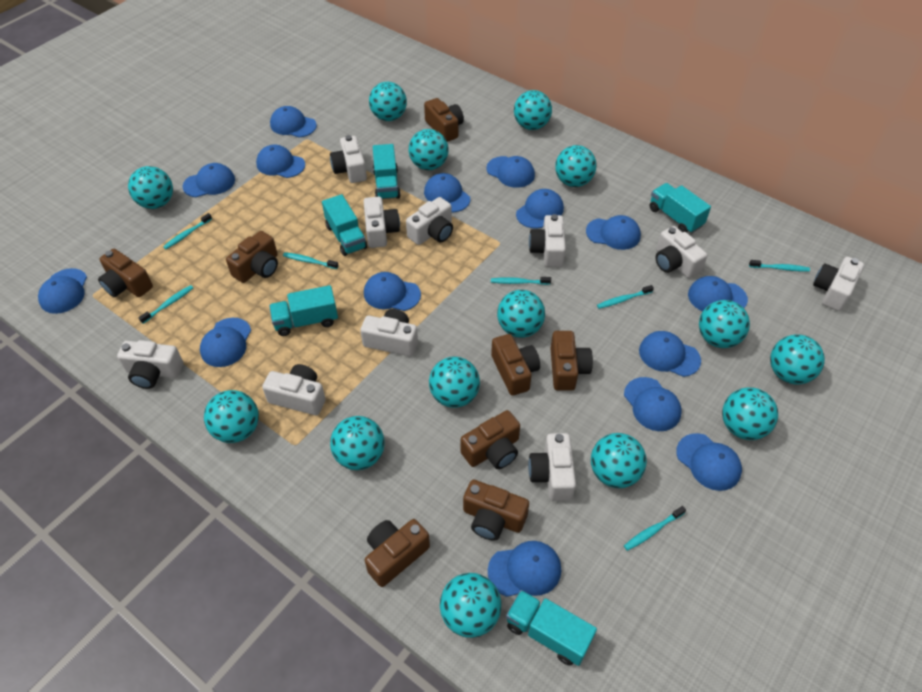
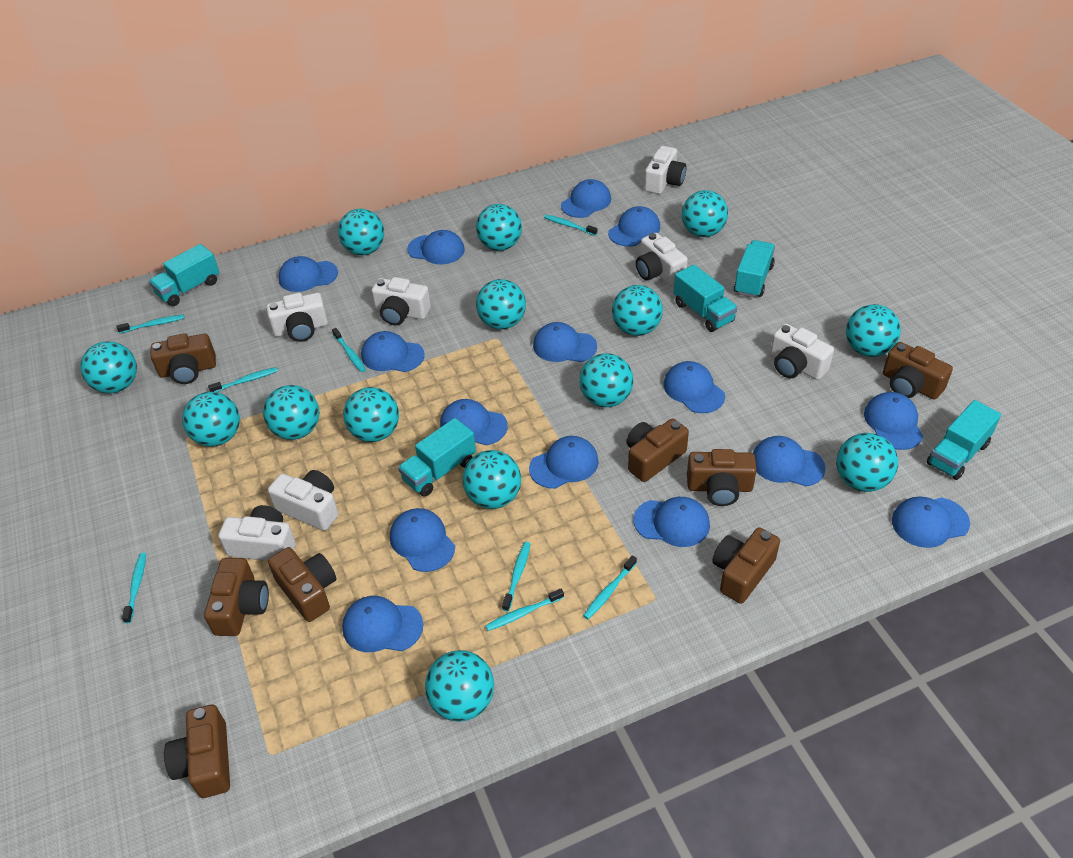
turquoise toothbrush: 7 -> 8
white camera: 10 -> 7

